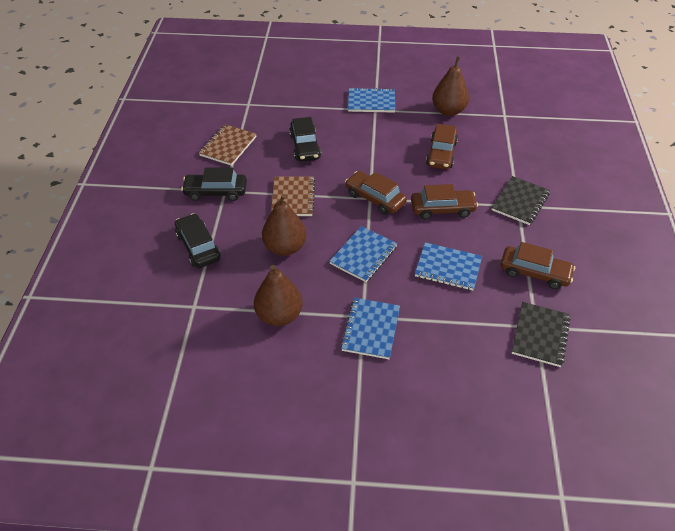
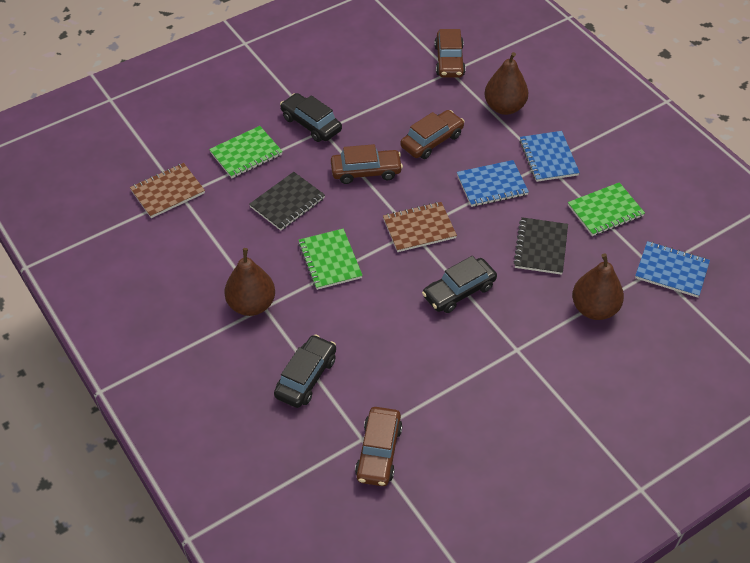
blue notebook: 4 -> 3
green notebook: 0 -> 3

